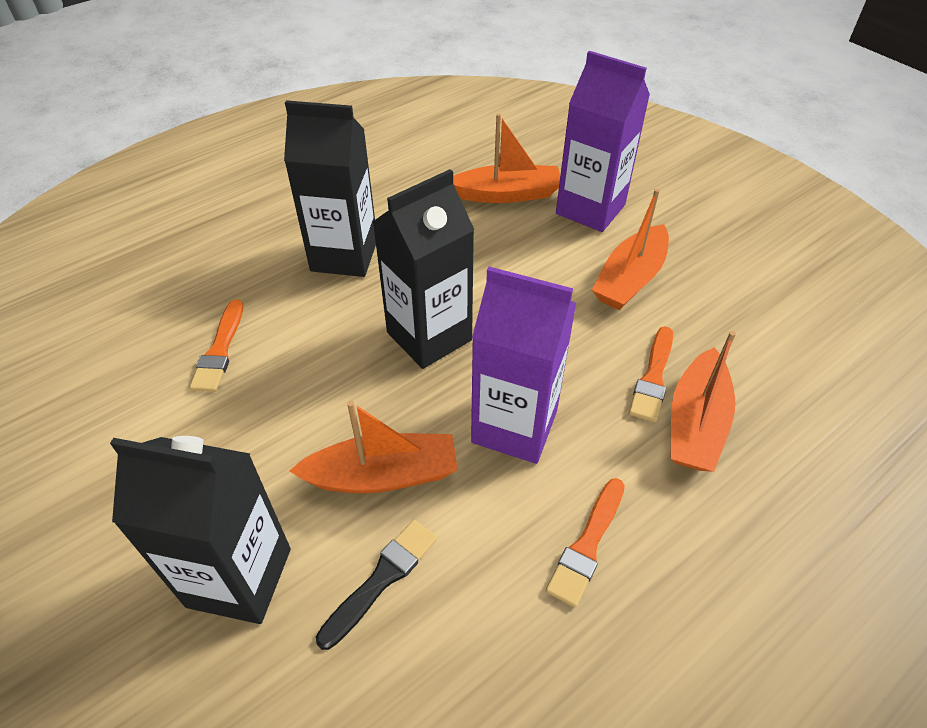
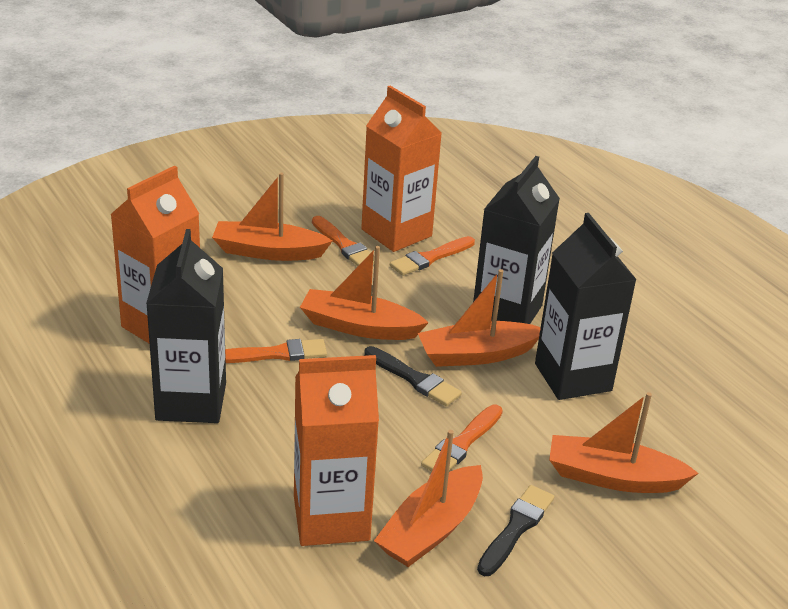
black brush: 1 -> 2
orange boat: 4 -> 5
orange brush: 3 -> 4
orange carton: 0 -> 3
purple carton: 2 -> 0

